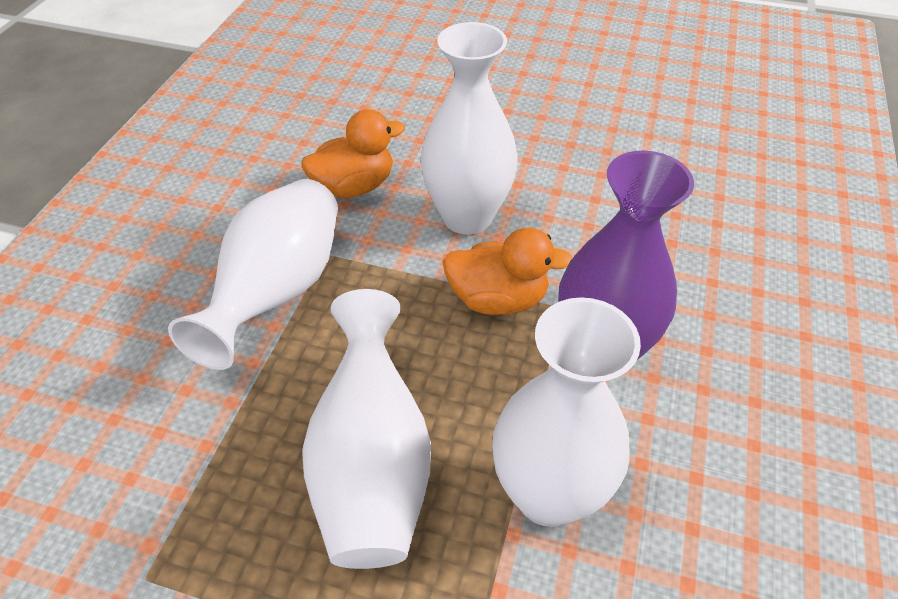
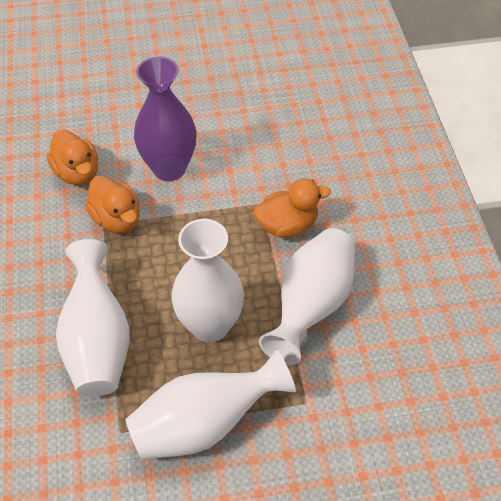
orange duck: 2 -> 3

